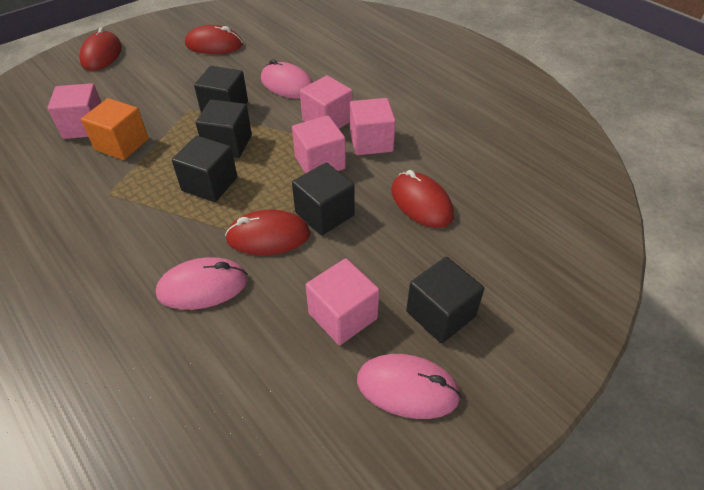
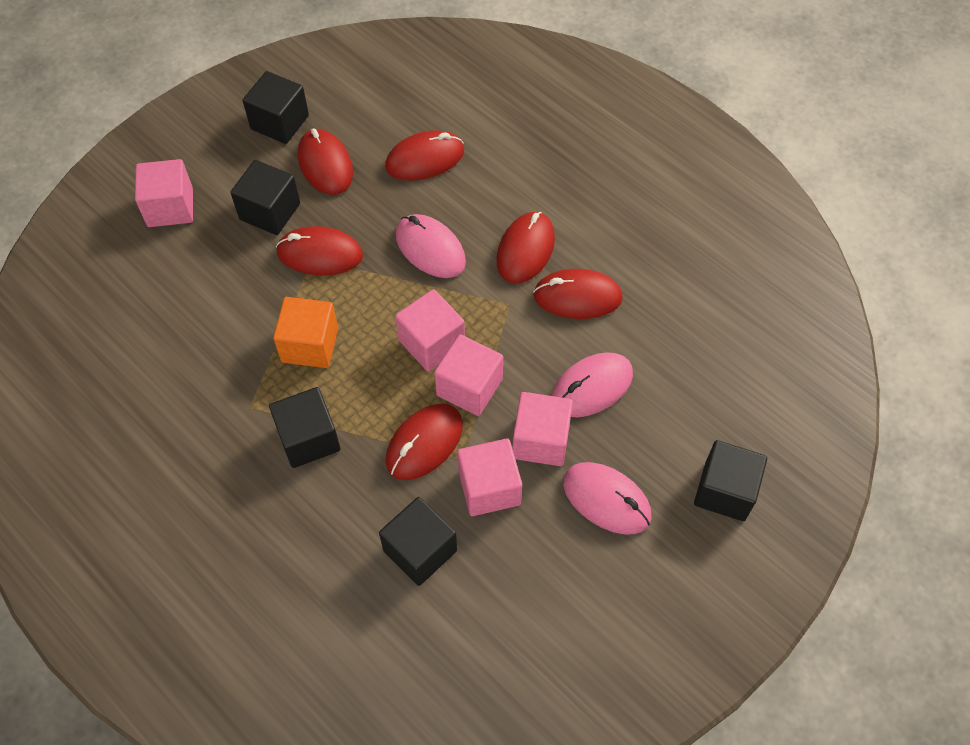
red mouse: 4 -> 6

